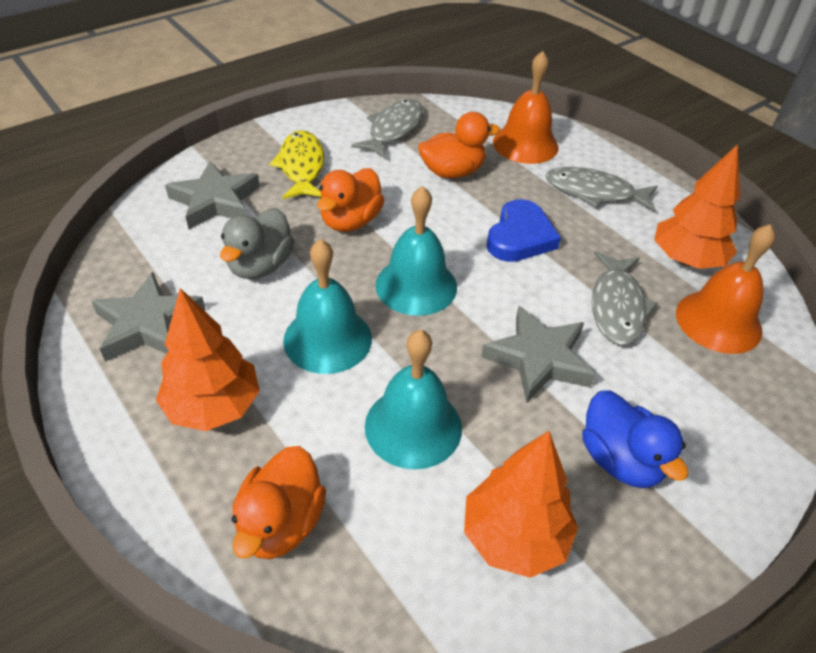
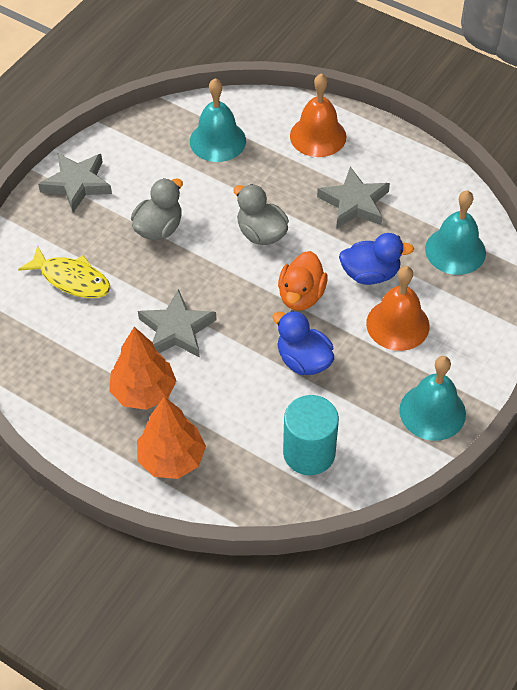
blue duck: 1 -> 2
blue heart: 1 -> 0
grey duck: 1 -> 2
grey fish: 3 -> 0
orange duck: 3 -> 1
orange tree: 3 -> 2
turquoise cylinder: 0 -> 1

